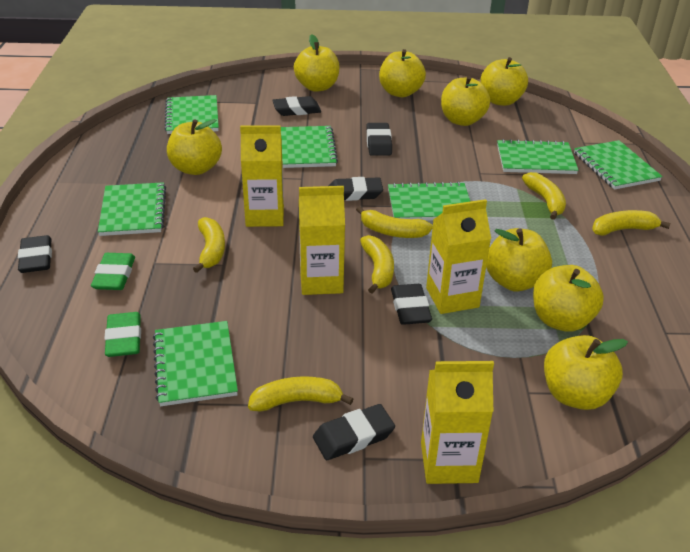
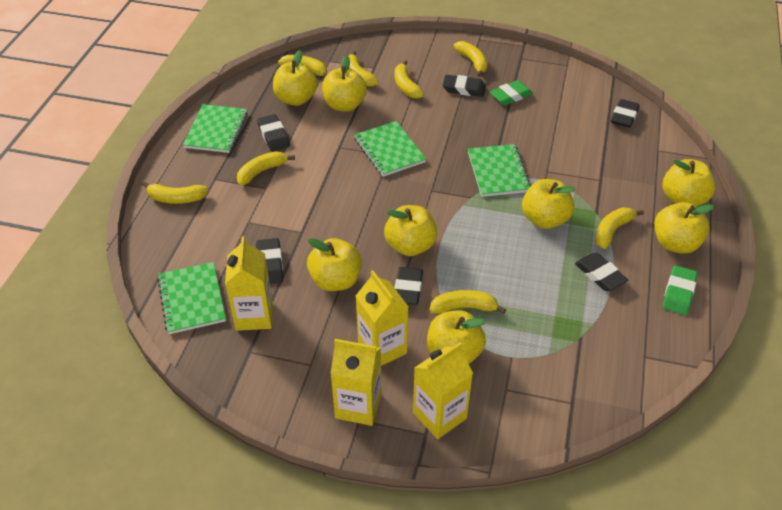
green notebook: 7 -> 4
yellow banana: 6 -> 8

